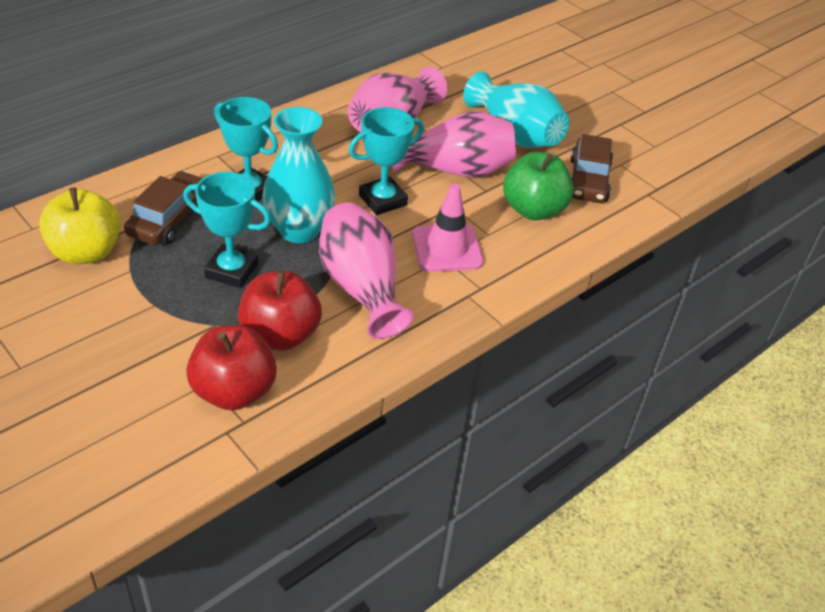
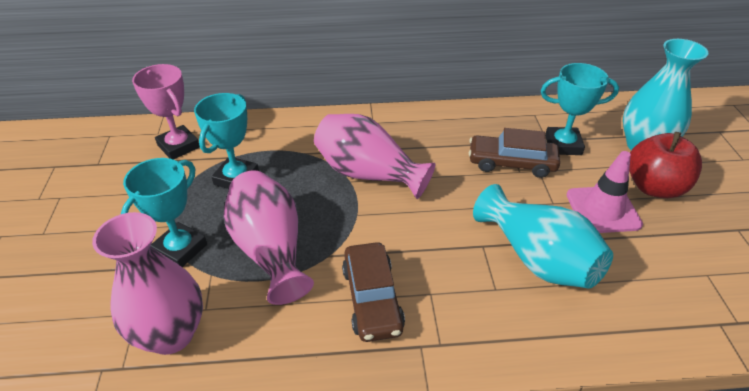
green apple: 1 -> 0
pink trophy: 0 -> 1
red apple: 2 -> 1
yellow apple: 1 -> 0

